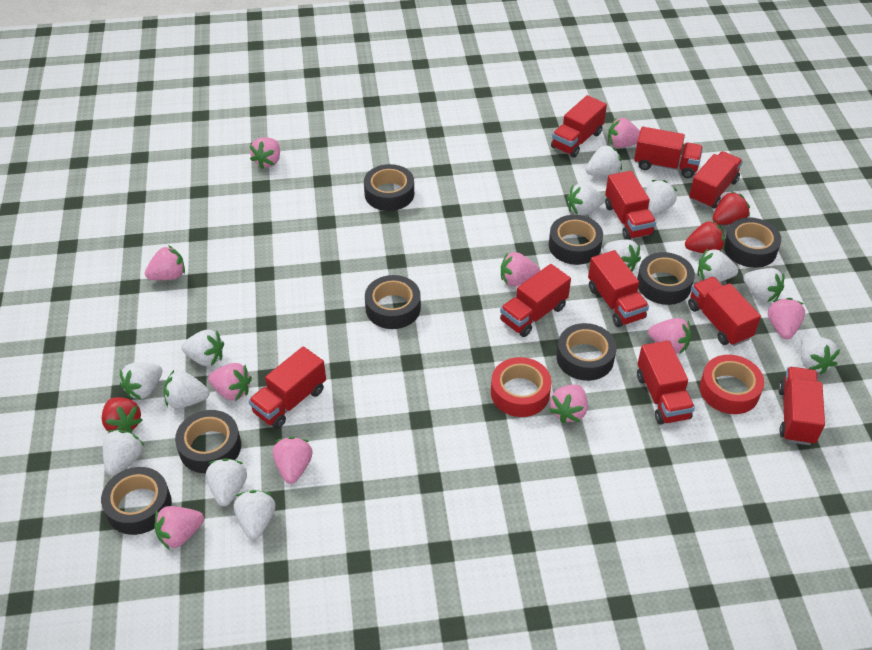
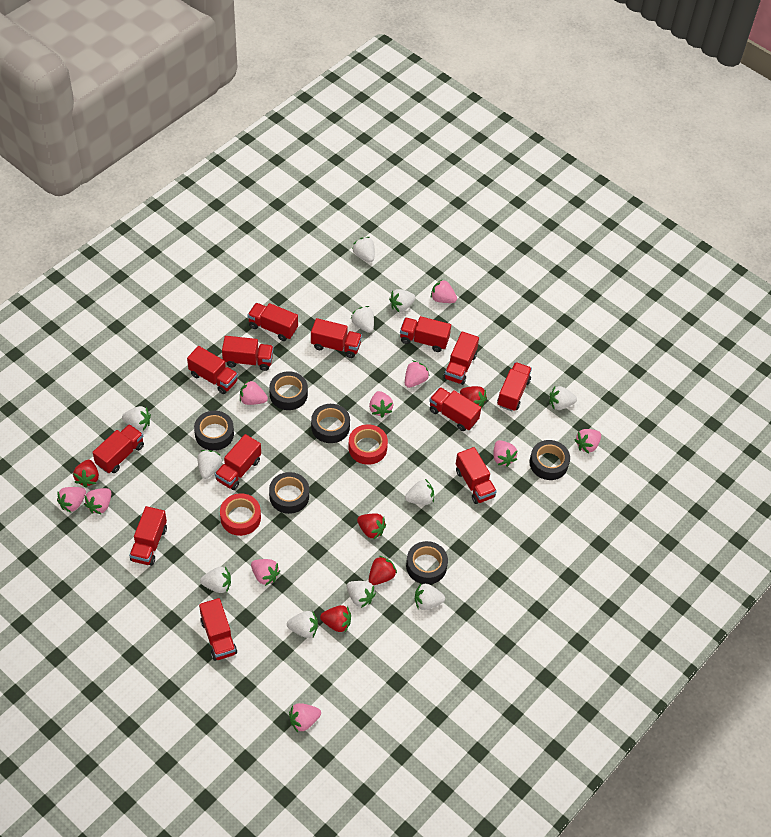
black tape: 8 -> 6
red strawberry: 3 -> 5
red truck: 10 -> 13
white strawberry: 13 -> 11

